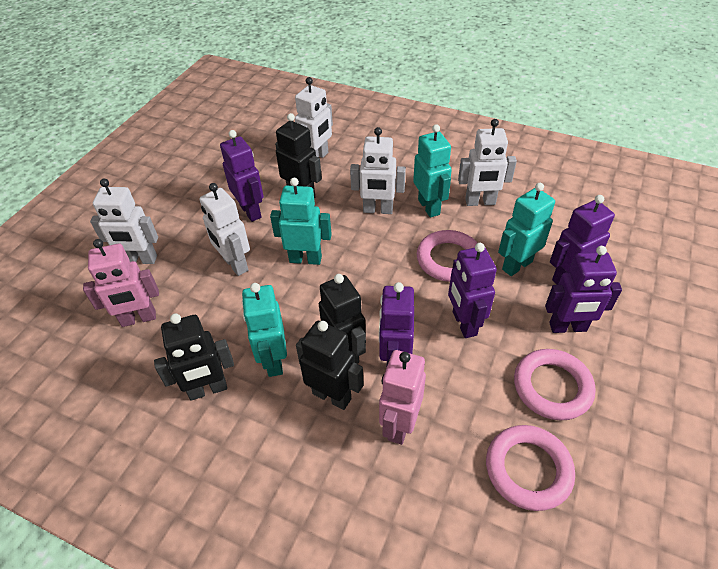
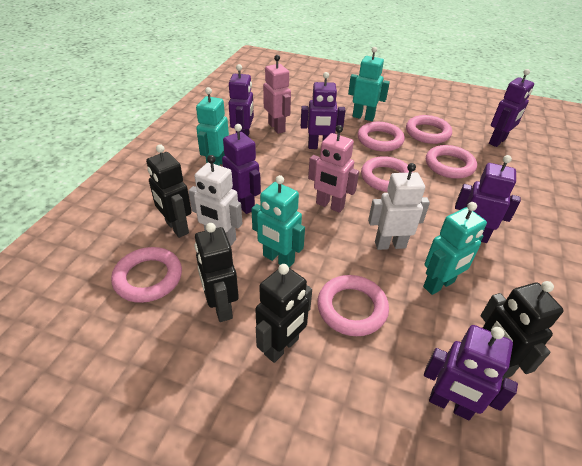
pink ring: 3 -> 6
purple robot: 5 -> 6
white robot: 5 -> 2

